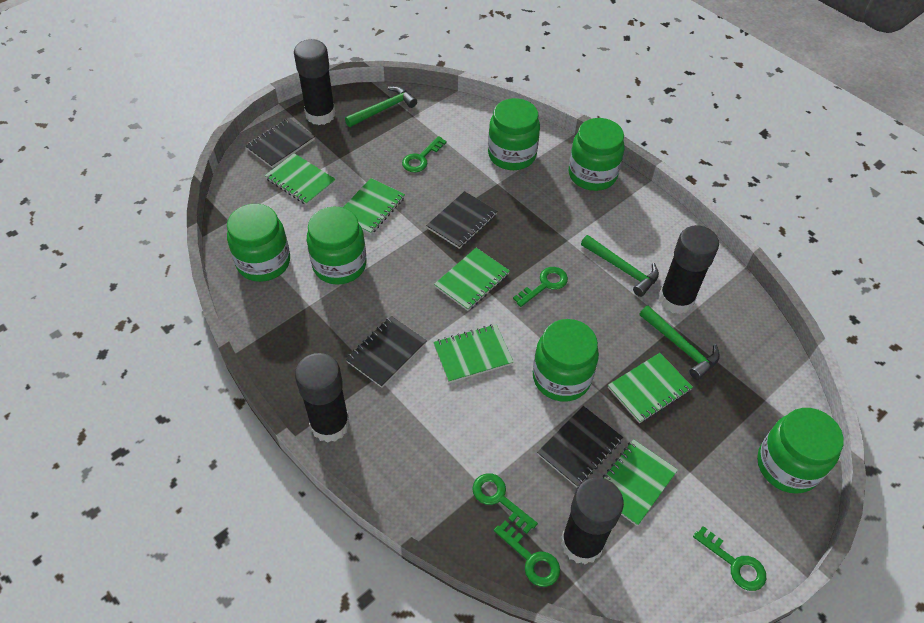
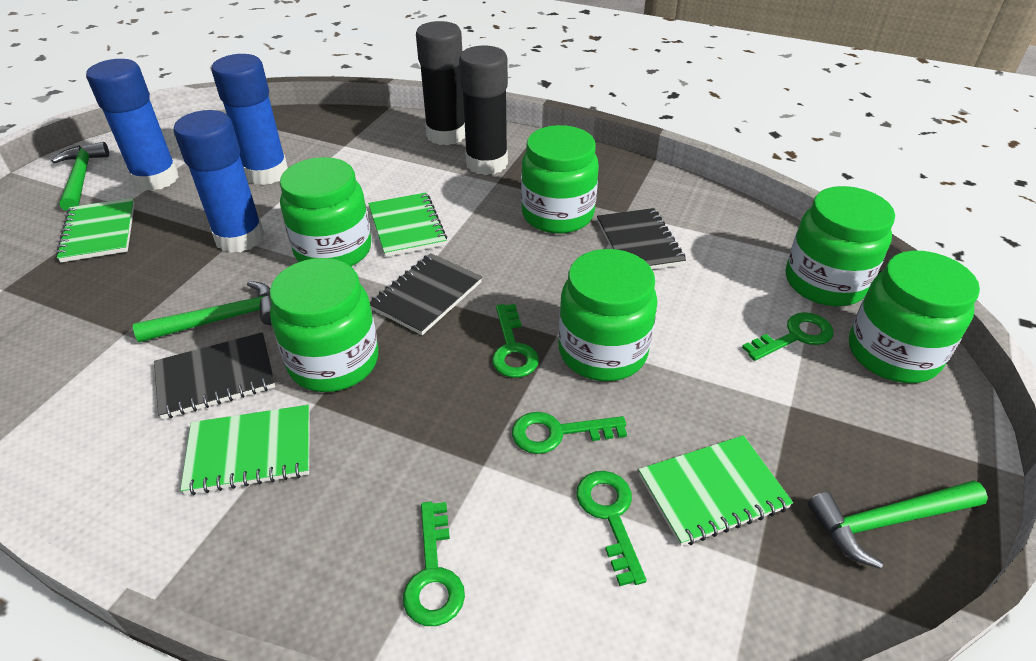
black glue stick: 4 -> 2
black notebook: 4 -> 3
blue glue stick: 0 -> 3
green notebook: 6 -> 4

